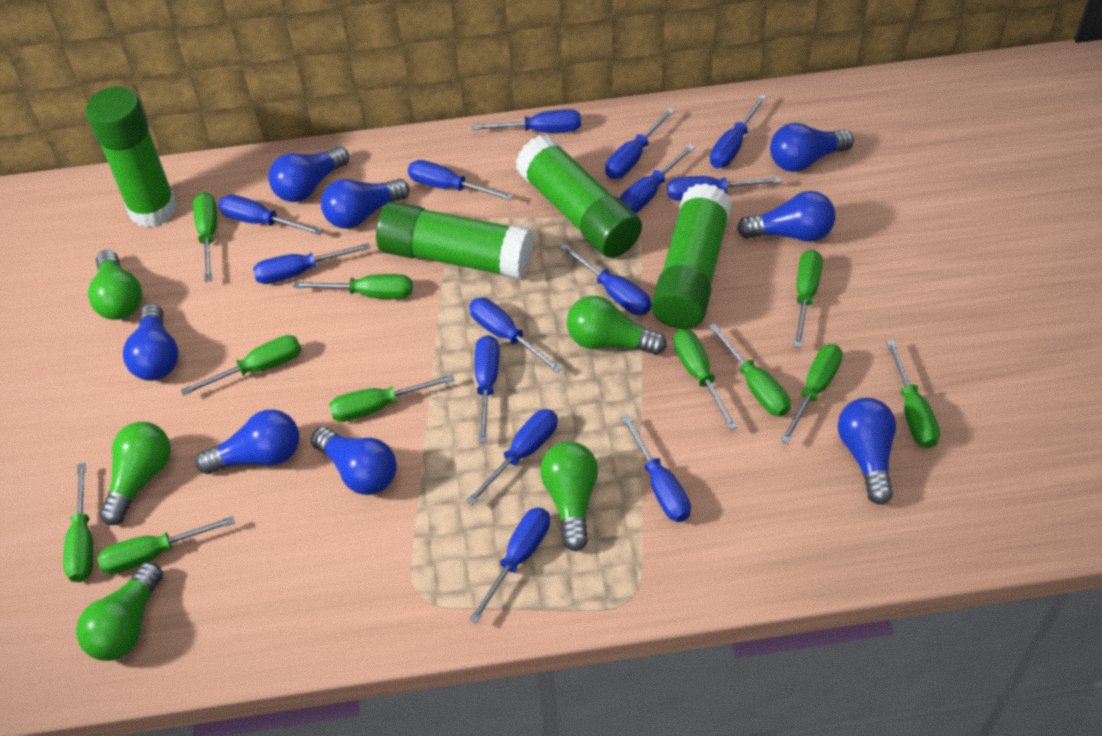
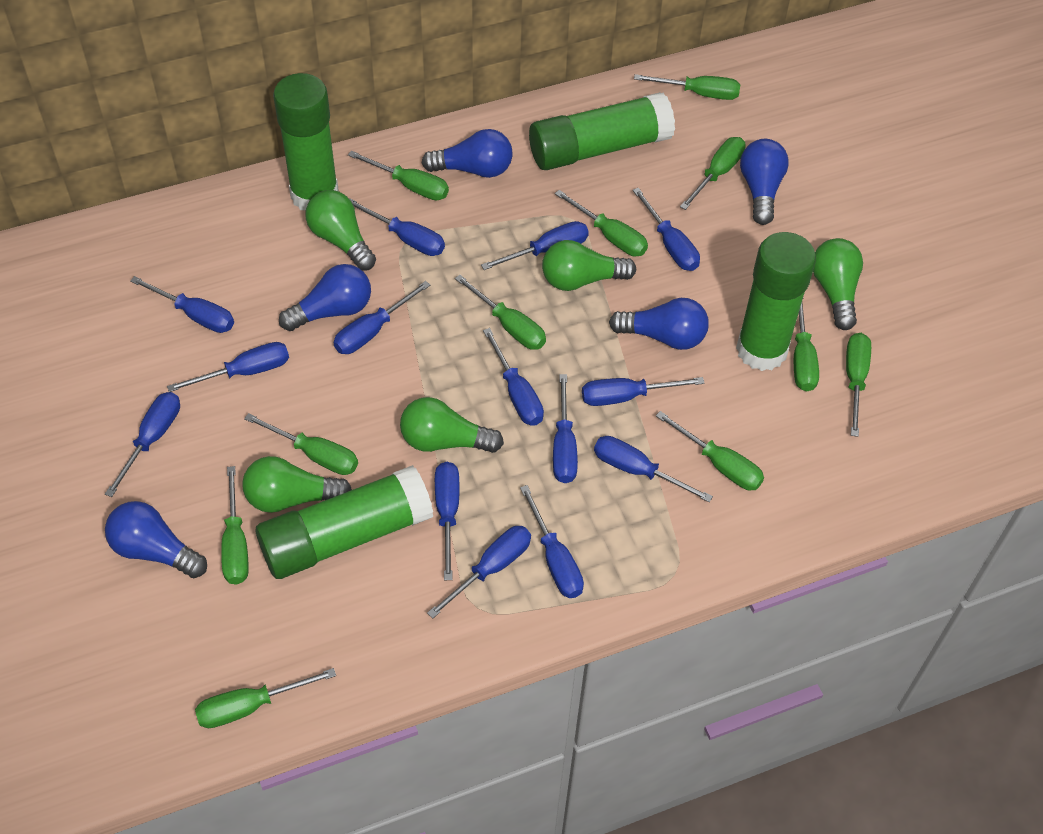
blue light bulb: 8 -> 5

